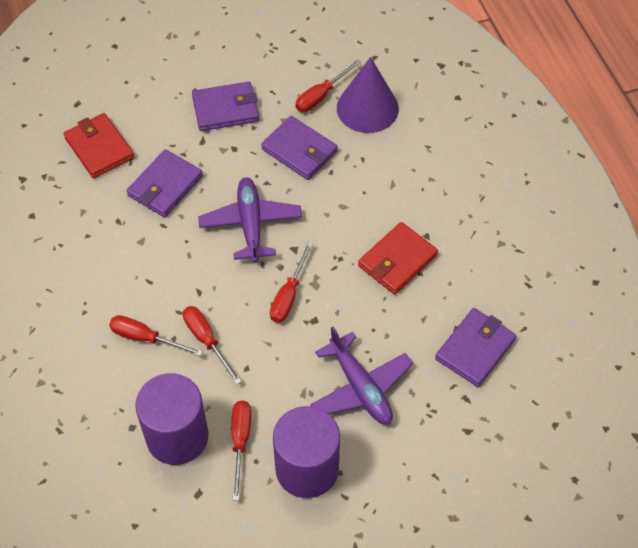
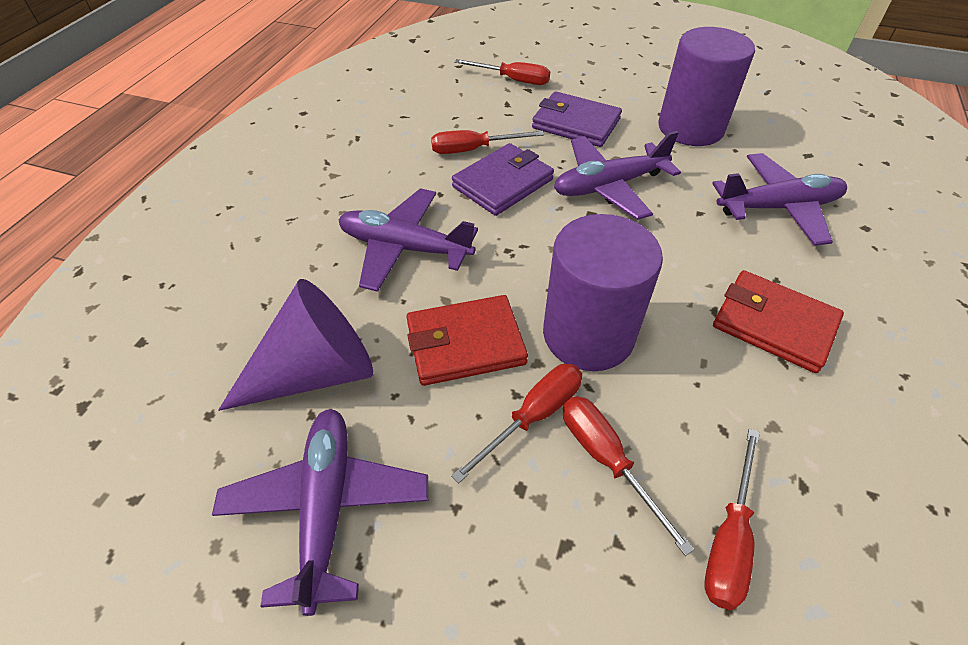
purple plane: 2 -> 4
purple wallet: 4 -> 2

